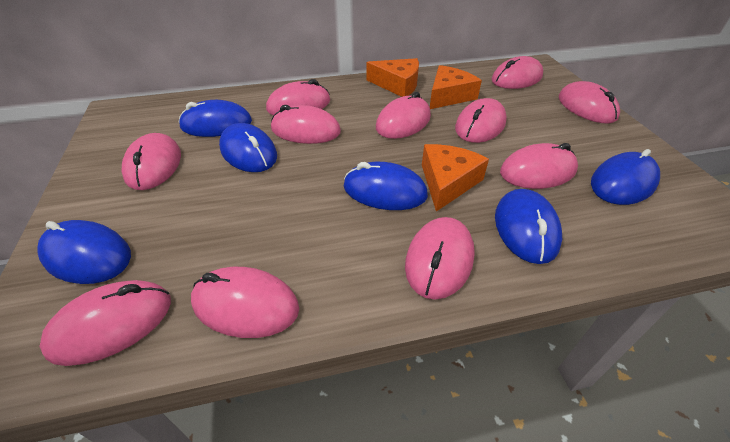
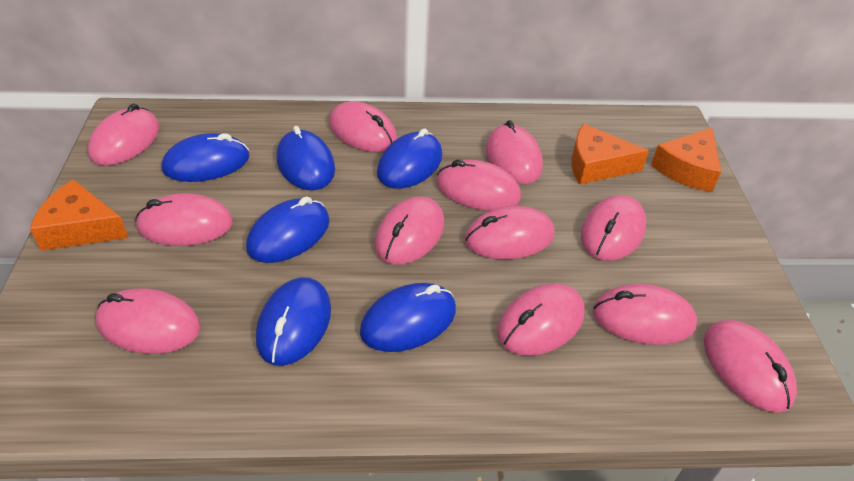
pink mouse: 11 -> 12

